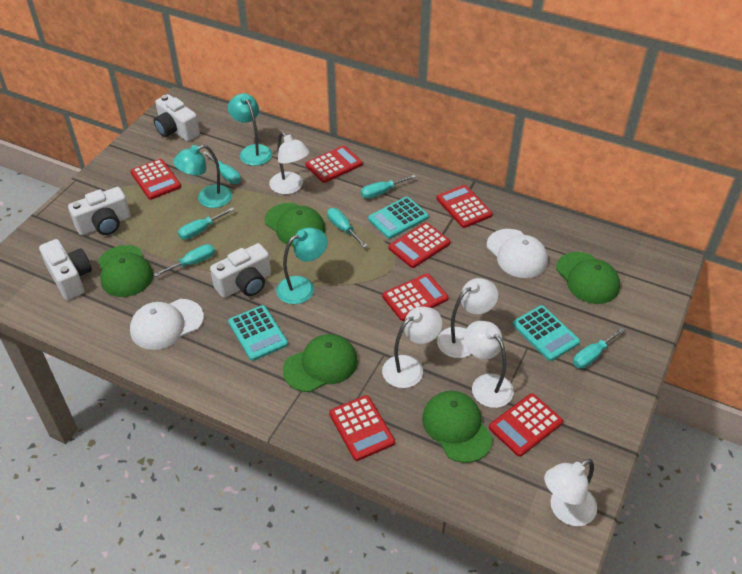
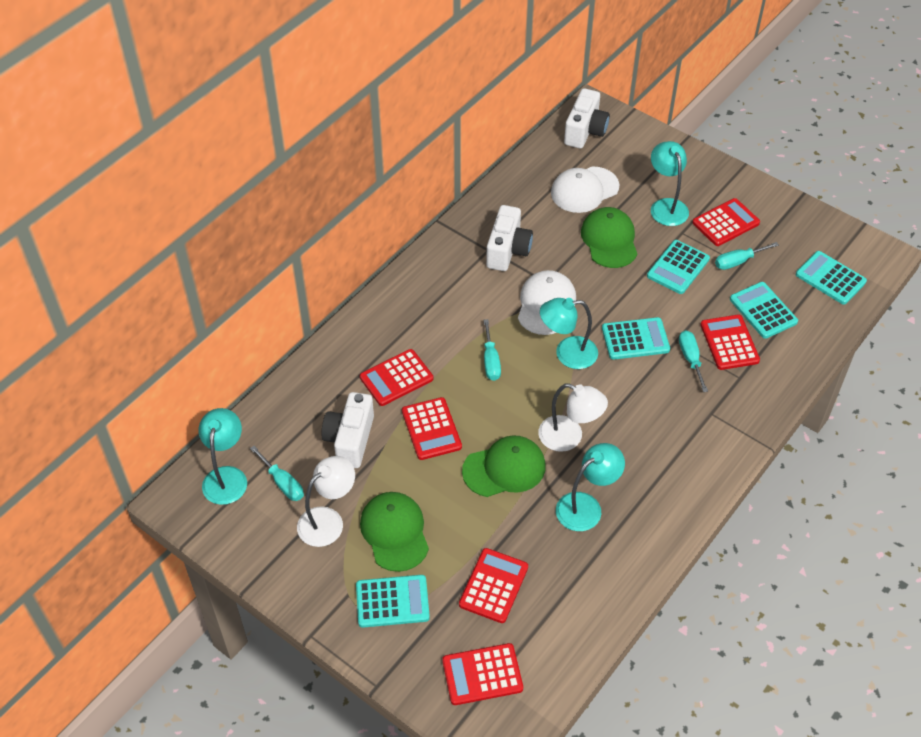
green cap: 5 -> 3
red calculator: 7 -> 6
turquoise calculator: 3 -> 5
turquoise lamp: 3 -> 4
turquoise screwdriver: 6 -> 4
white camera: 4 -> 3
white lamp: 5 -> 2

